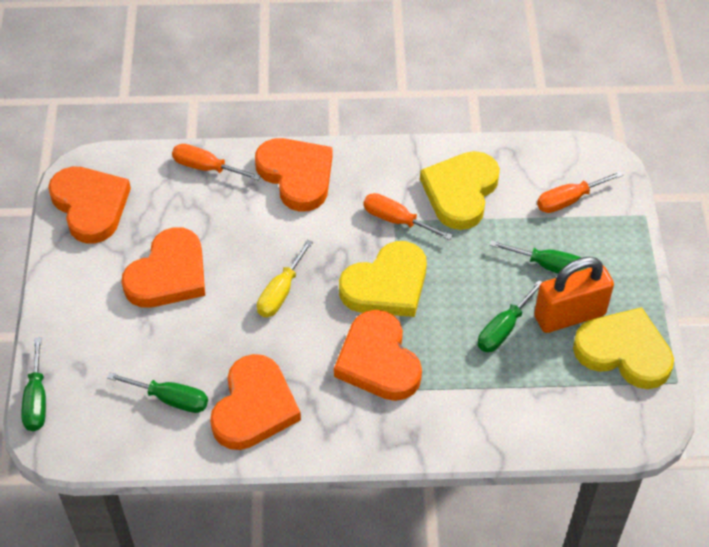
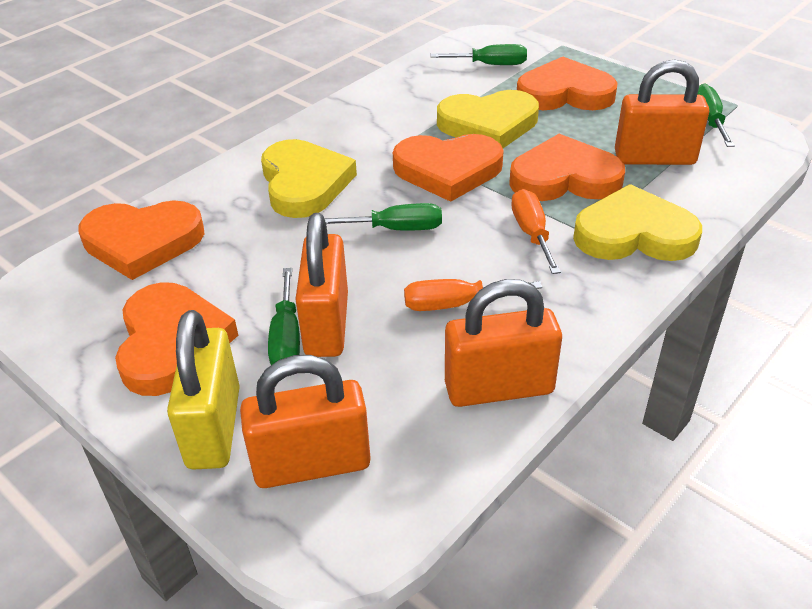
orange padlock: 1 -> 4
orange screwdriver: 3 -> 2
yellow padlock: 0 -> 1
yellow screwdriver: 1 -> 0

